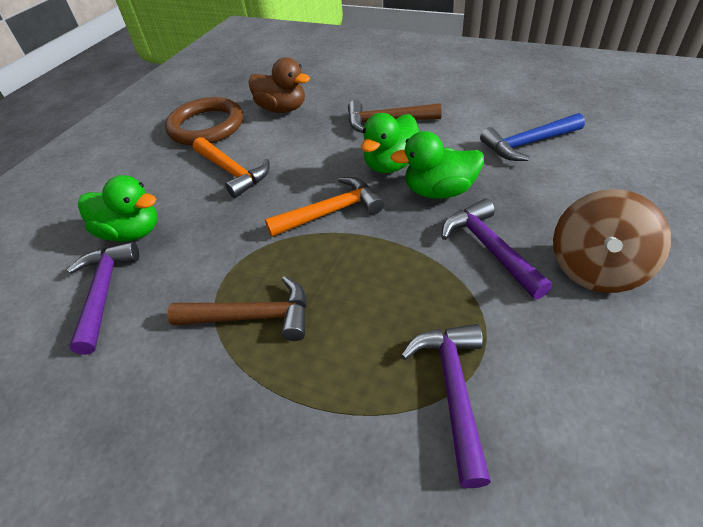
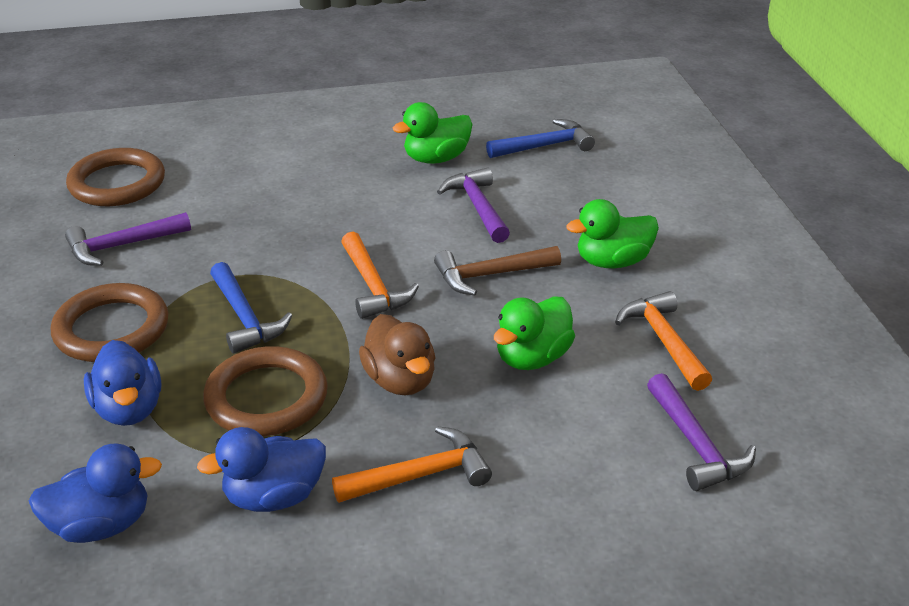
blue duck: 0 -> 3
blue hammer: 1 -> 2
brown hammer: 2 -> 1
brown ring: 1 -> 3
brown spinning top: 1 -> 0
orange hammer: 2 -> 3

